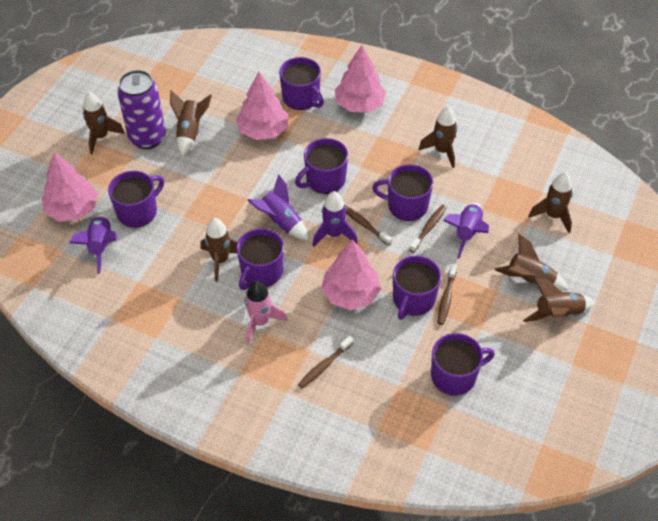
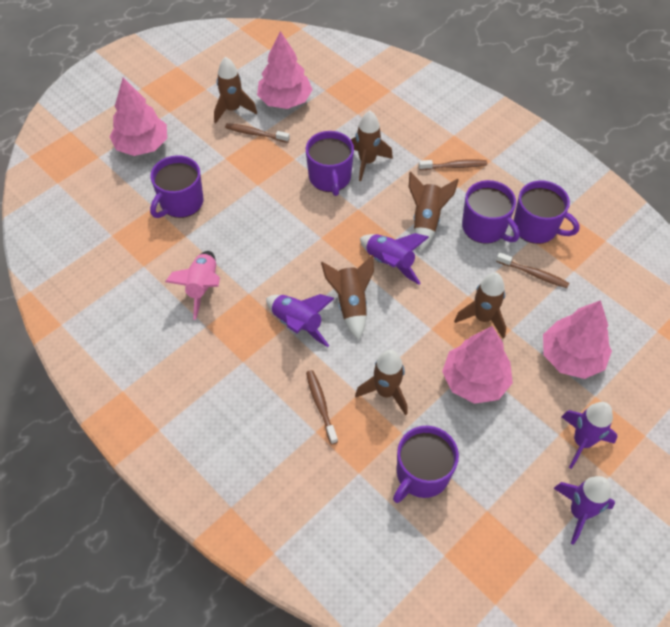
brown rocket: 7 -> 6
purple can: 1 -> 0
purple mug: 7 -> 5

